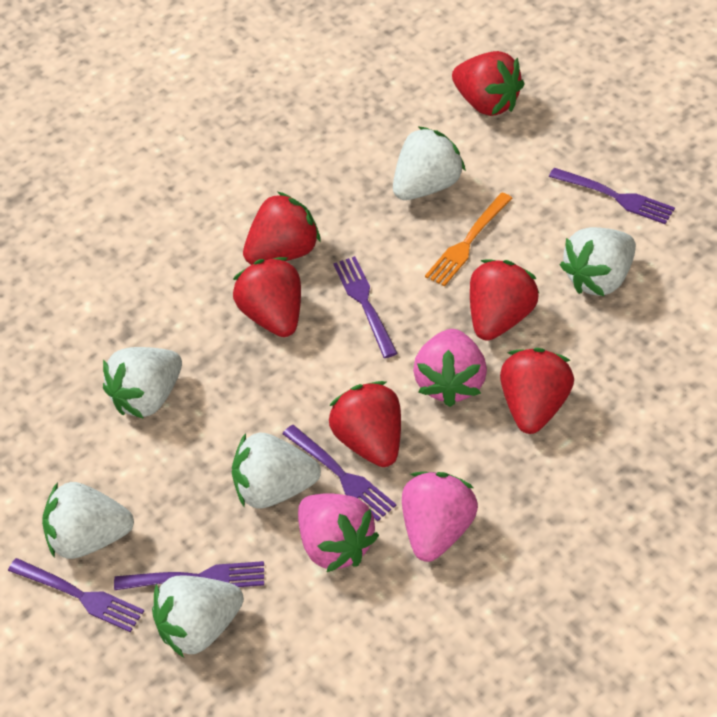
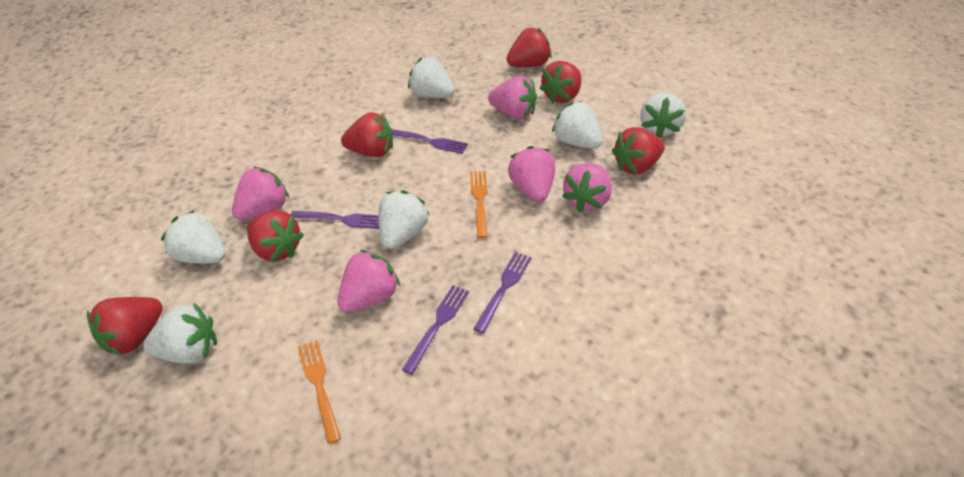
orange fork: 1 -> 2
pink strawberry: 3 -> 5
purple fork: 5 -> 4

